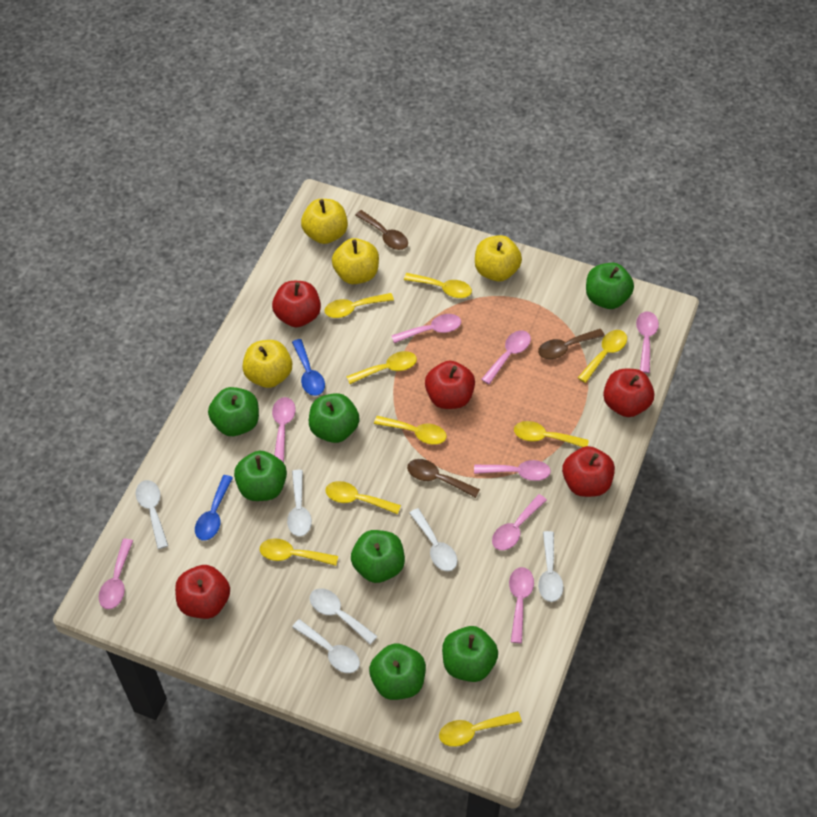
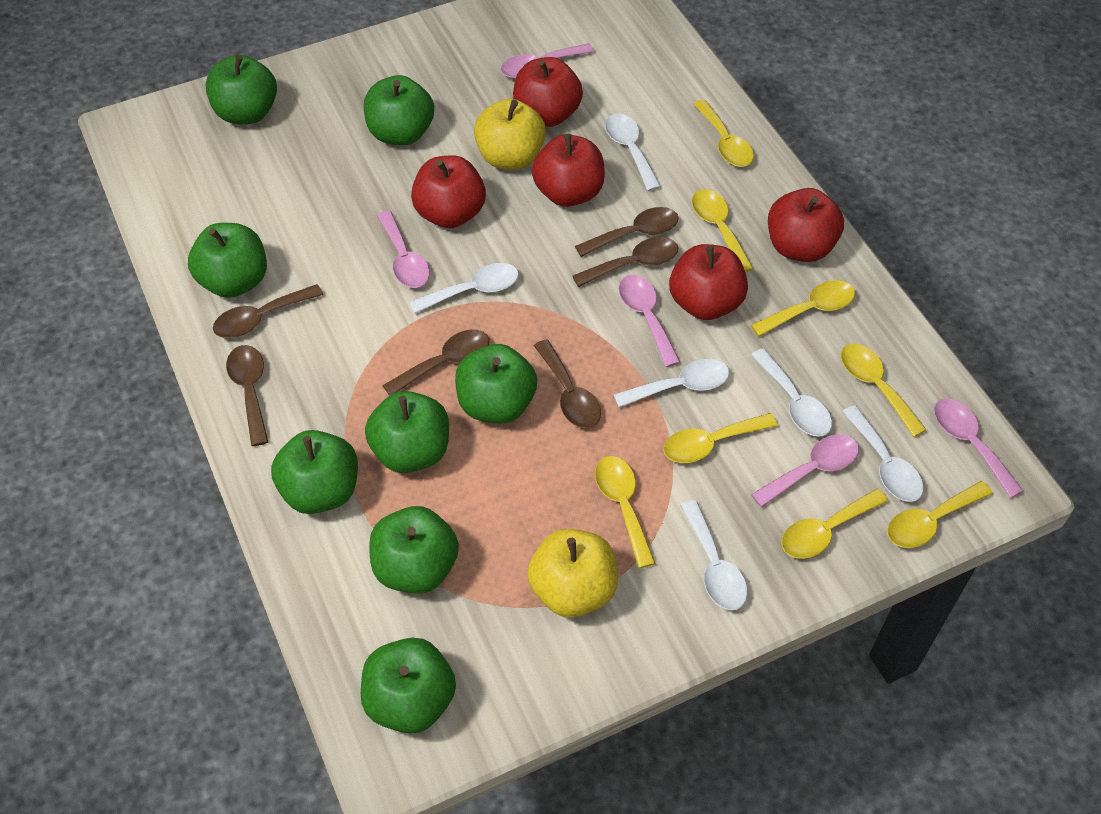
blue spoon: 2 -> 0
brown spoon: 3 -> 6
green apple: 7 -> 8
pink spoon: 8 -> 5
yellow apple: 4 -> 2
yellow spoon: 9 -> 8

